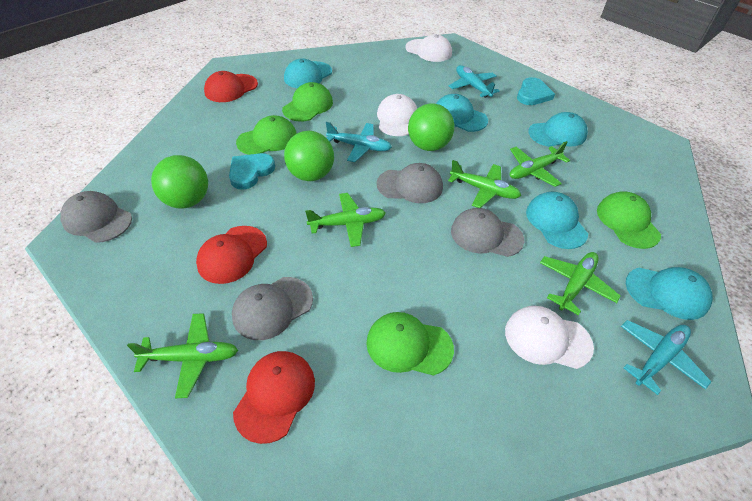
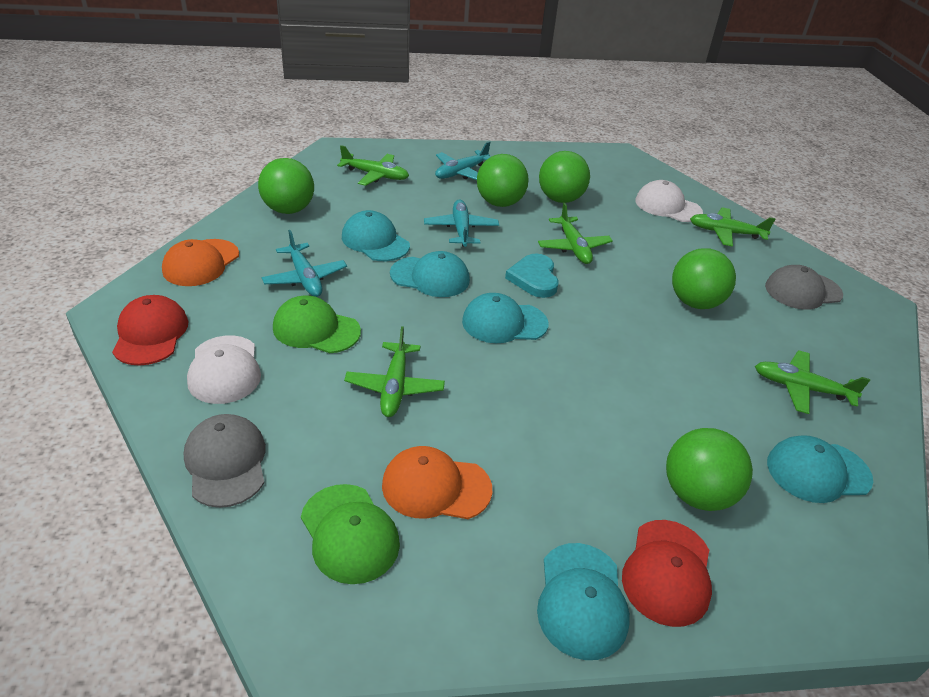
green ball: 3 -> 5
green cap: 4 -> 2
grey cap: 4 -> 2
orange cap: 0 -> 2
red cap: 3 -> 2
turquoise heart: 2 -> 1
white cap: 3 -> 2

